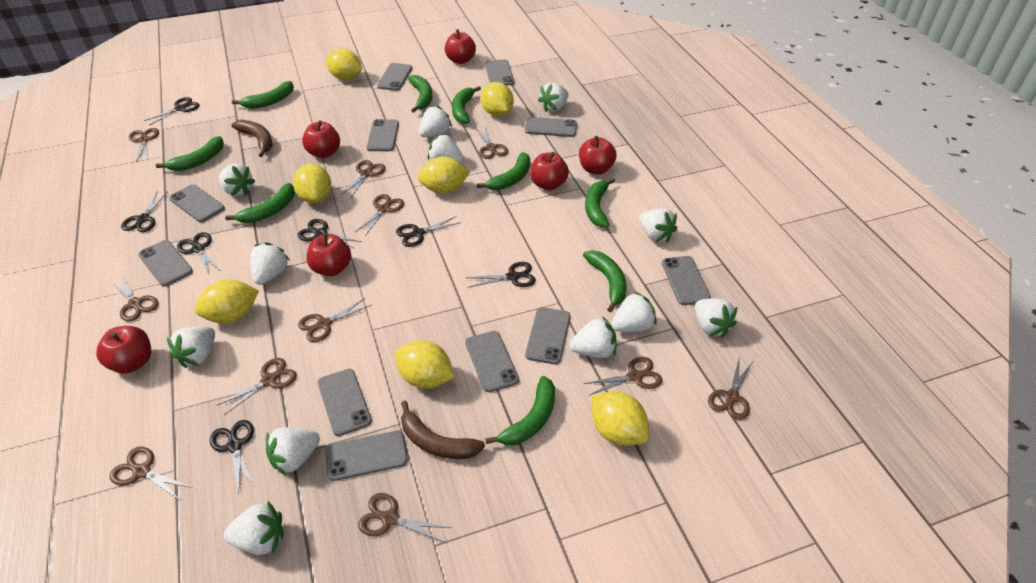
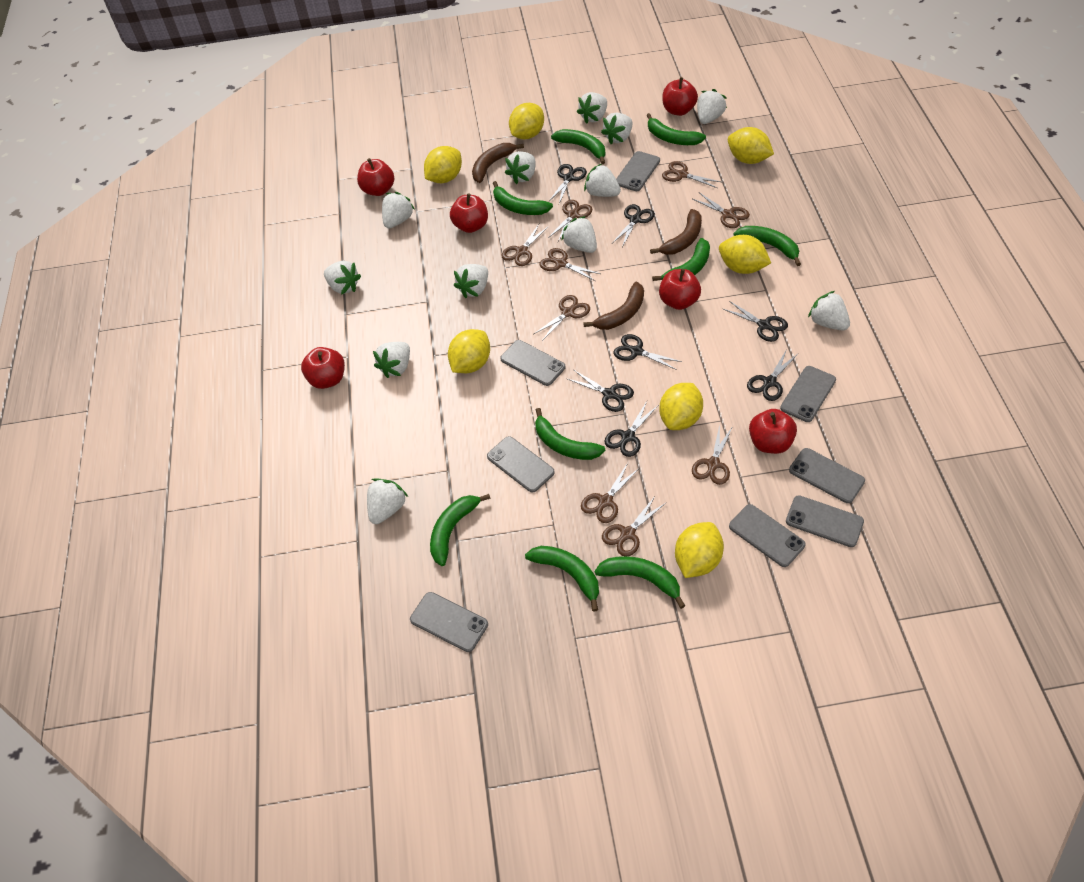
brown banana: 2 -> 3
brown scissors: 11 -> 9
grey phone: 11 -> 8

